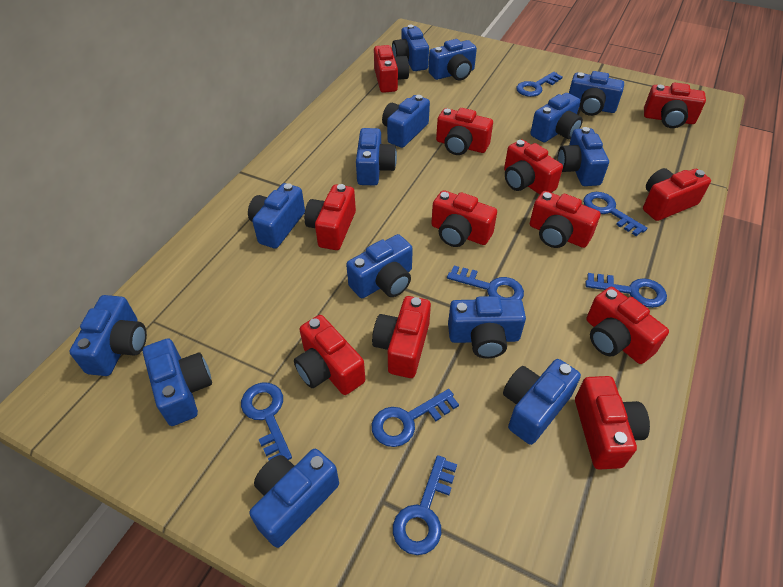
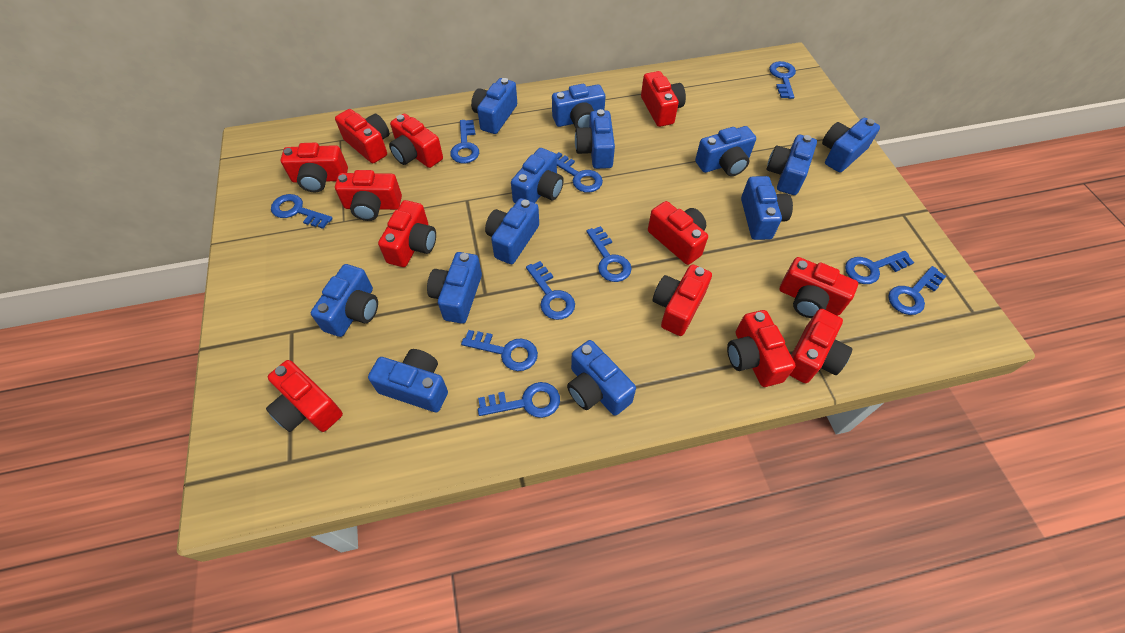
blue camera: 14 -> 13
blue key: 7 -> 10

